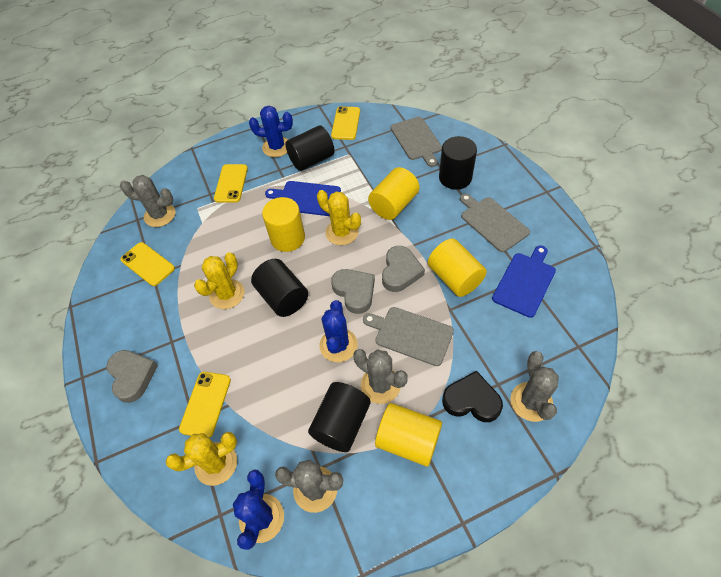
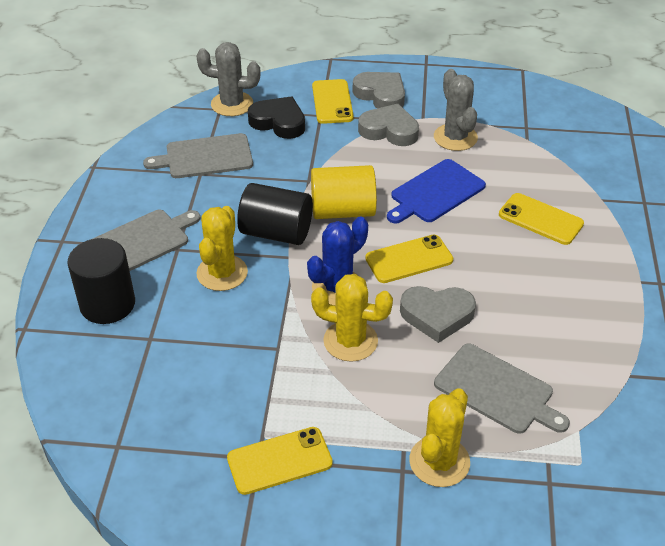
black cylinder: 4 -> 2
blue cactus: 3 -> 1
blue cutting board: 2 -> 1
grey cactus: 4 -> 2
yellow cylinder: 4 -> 1

